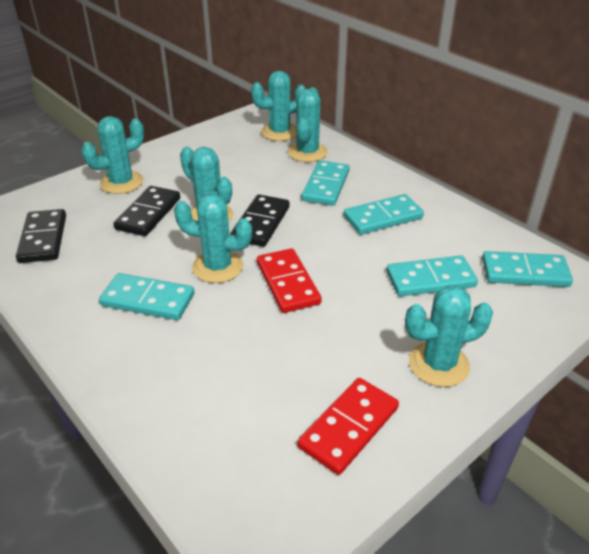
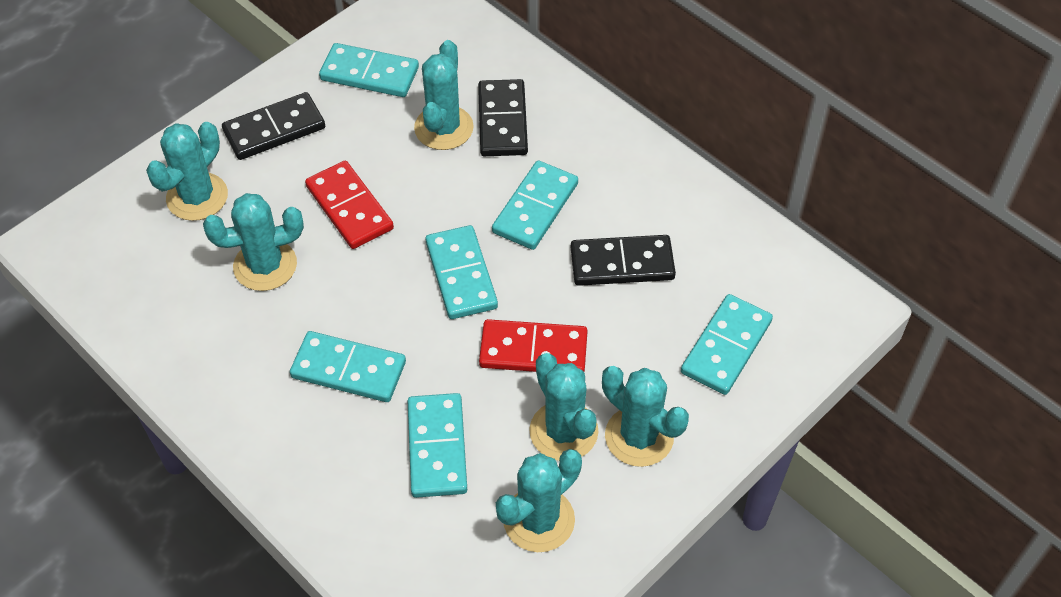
turquoise domino: 5 -> 6

